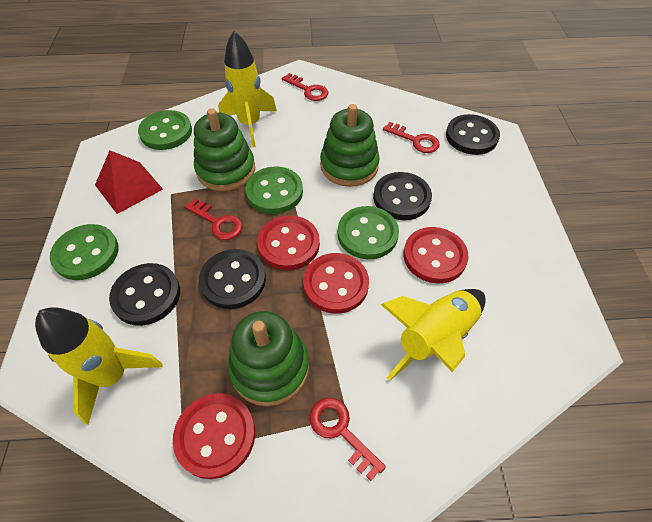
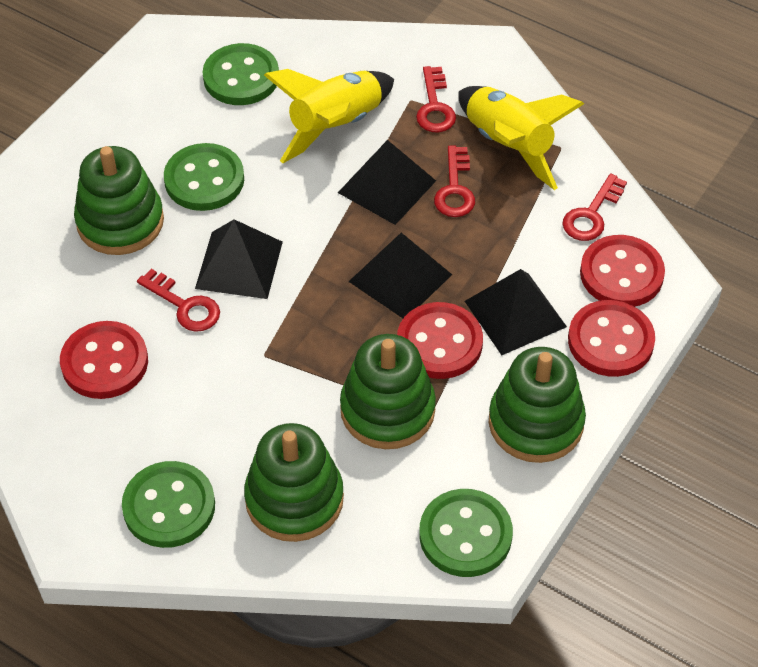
black button: 4 -> 0
black pyramid: 0 -> 4
green stacking toy: 3 -> 4
red pyramid: 1 -> 0
yellow rocket: 3 -> 2

